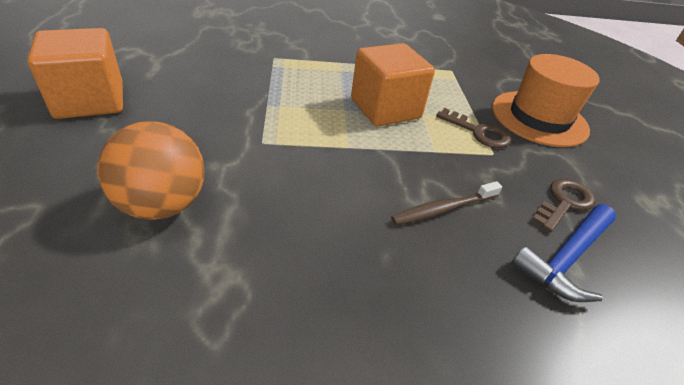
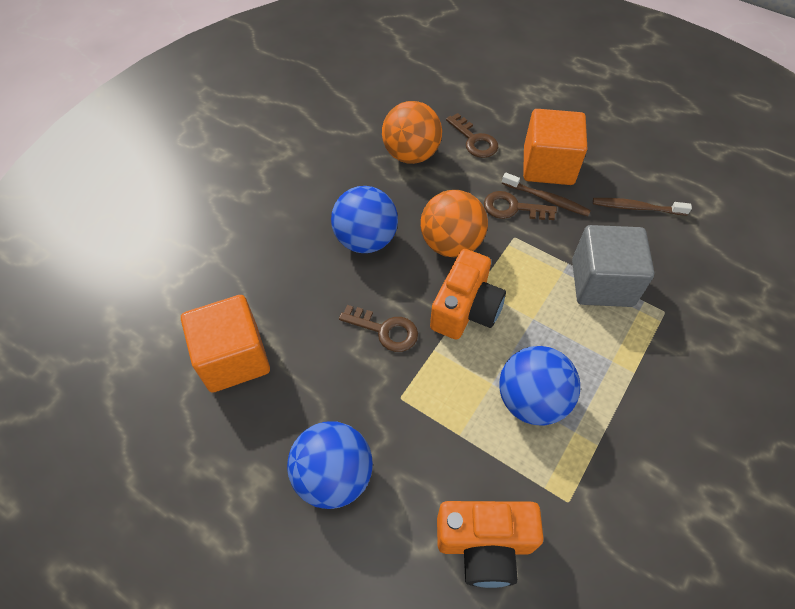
blue ball: 0 -> 3
blue hammer: 1 -> 0
brown key: 2 -> 3
brown toothbrush: 1 -> 2
grey cube: 0 -> 1
orange ball: 1 -> 2
orange camera: 0 -> 2
orange hat: 1 -> 0

